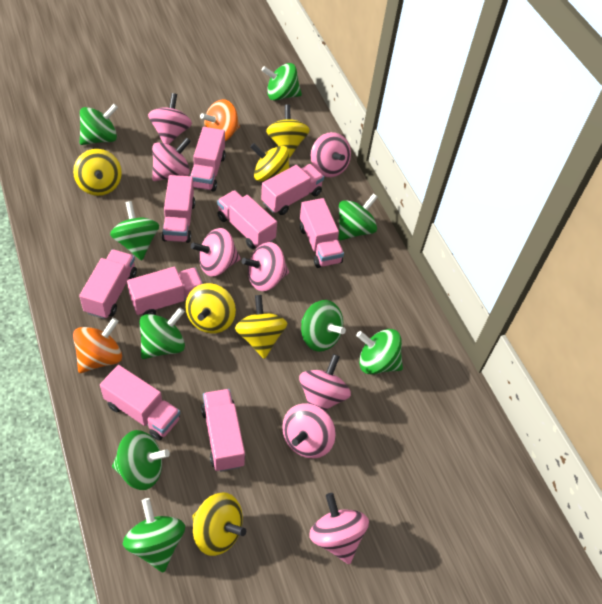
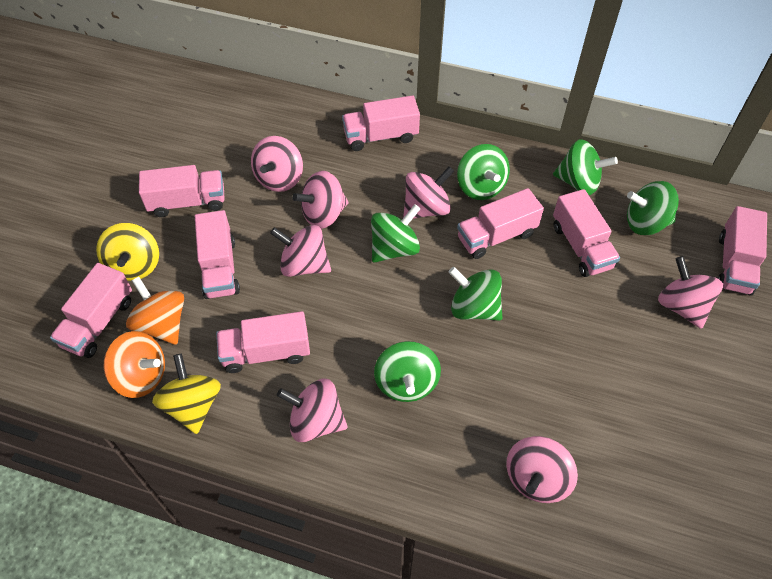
green spinning top: 9 -> 6
pink spinning top: 8 -> 7
pink truck: 9 -> 8
yellow spinning top: 6 -> 2

